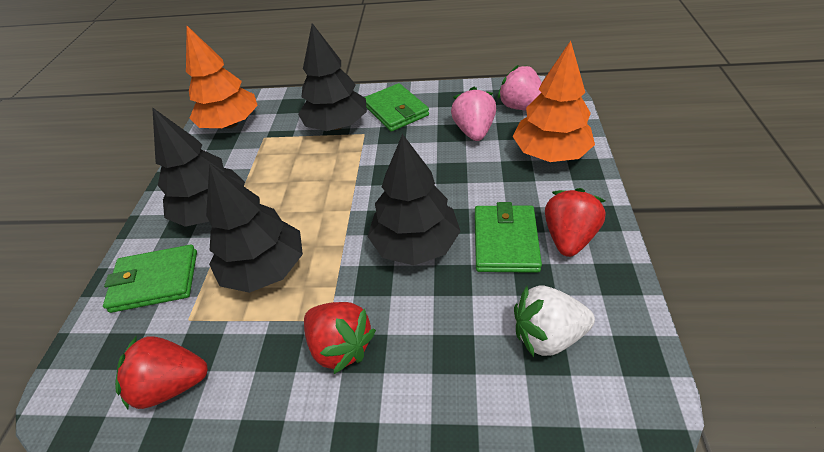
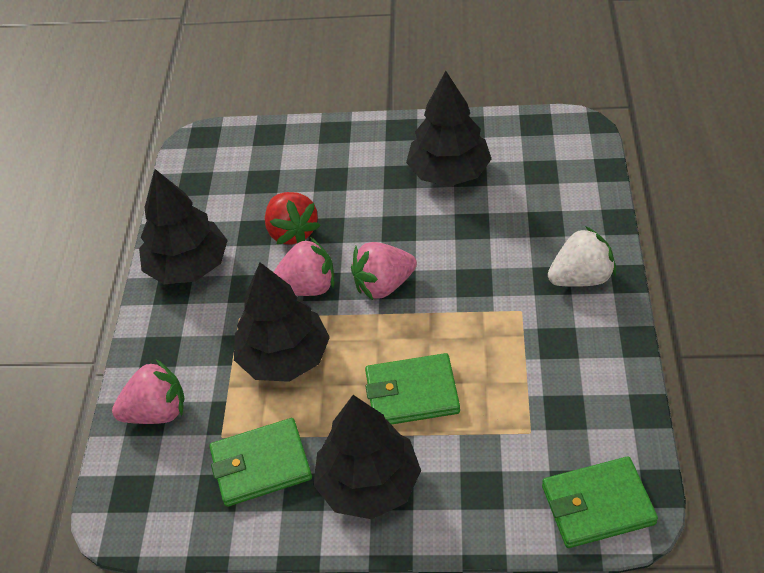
orange tree: 2 -> 0
pink strawberry: 2 -> 3
red strawberry: 3 -> 1

